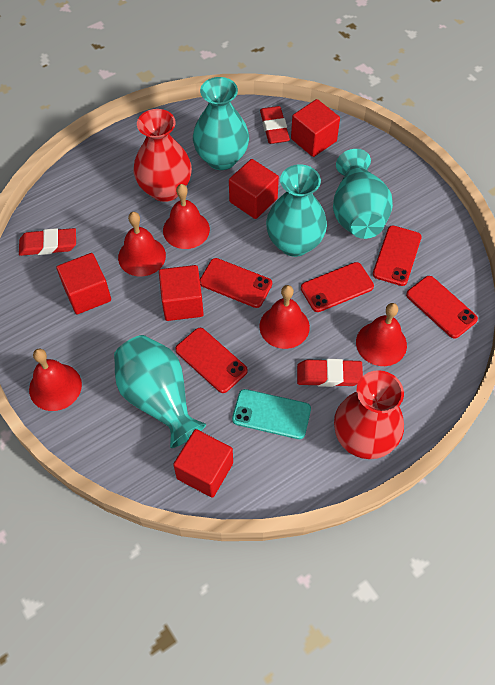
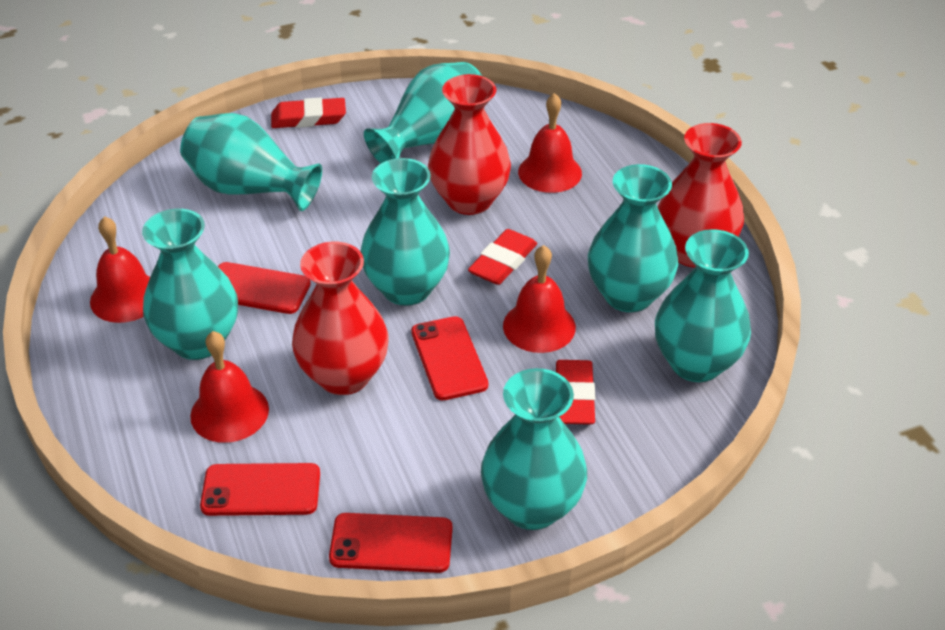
red bell: 5 -> 4
red cube: 5 -> 0
red phone: 5 -> 4
red vase: 2 -> 3
turquoise phone: 1 -> 0
turquoise vase: 4 -> 7

